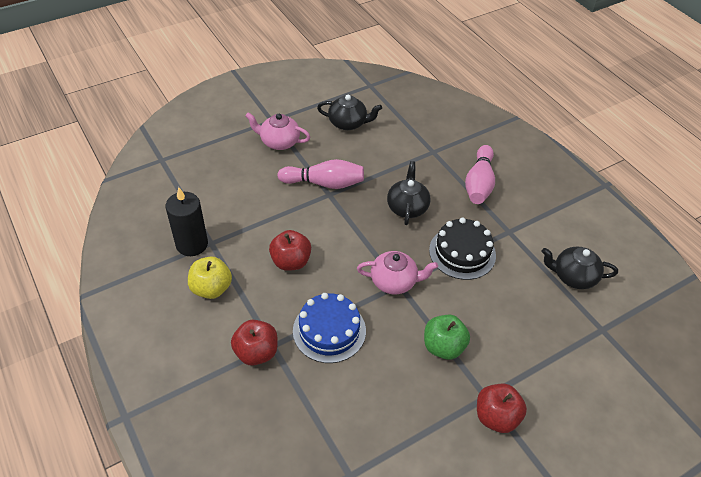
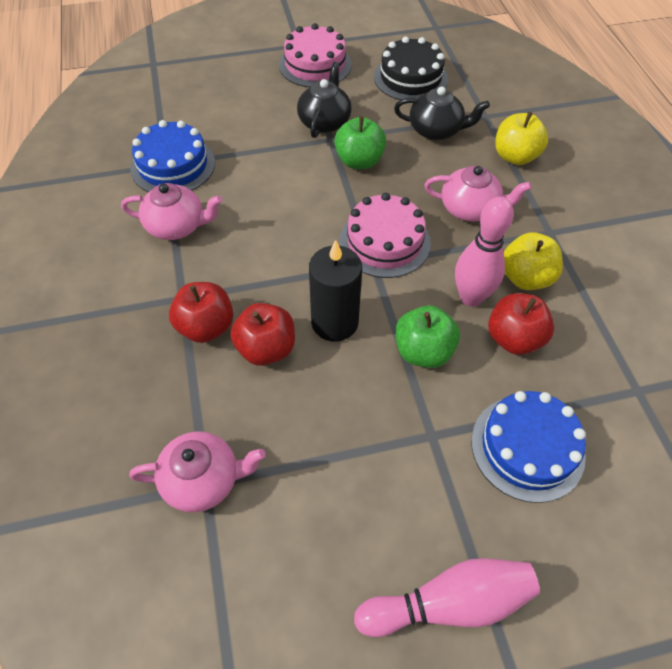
black teapot: 3 -> 2
blue cake: 1 -> 2
green apple: 1 -> 2
pink cake: 0 -> 2
pink teapot: 2 -> 3
yellow apple: 1 -> 2

